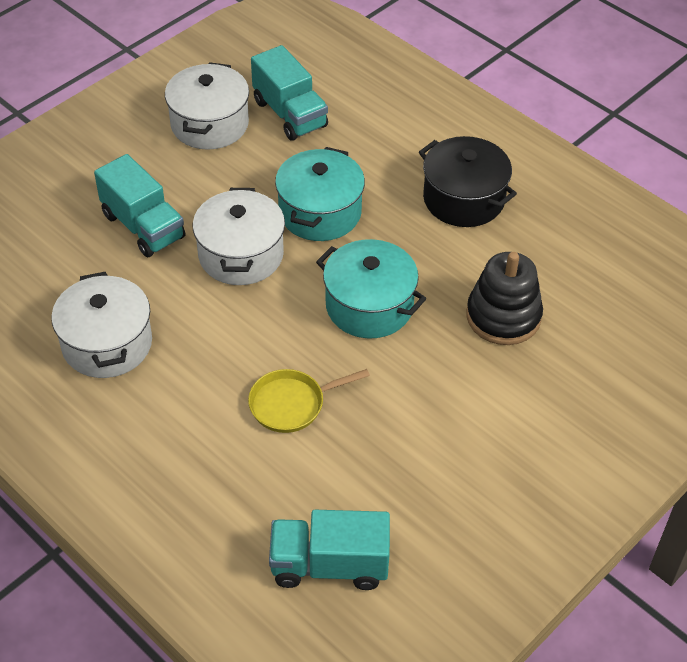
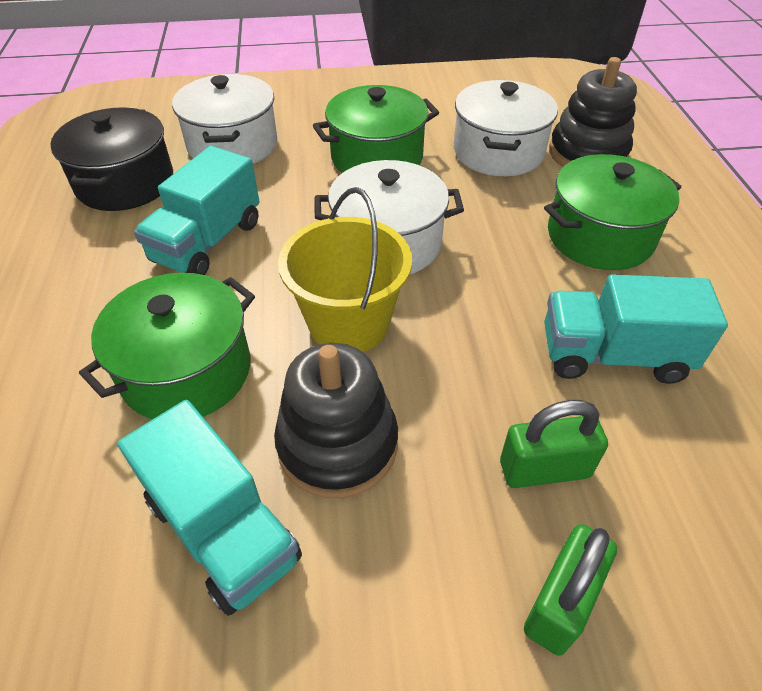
black stacking toy: 1 -> 2
green padlock: 0 -> 2
green pot: 0 -> 3
turquoise pot: 2 -> 0
yellow bucket: 0 -> 1
yellow pan: 1 -> 0

